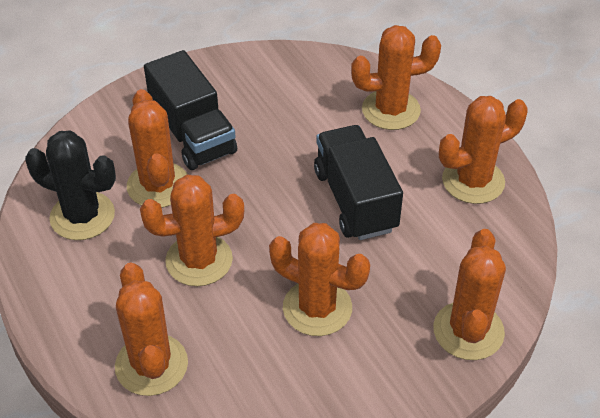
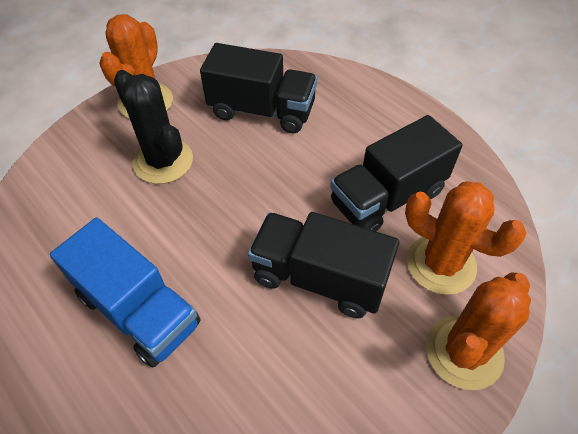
black truck: 2 -> 3
blue truck: 0 -> 1
orange cactus: 7 -> 3

